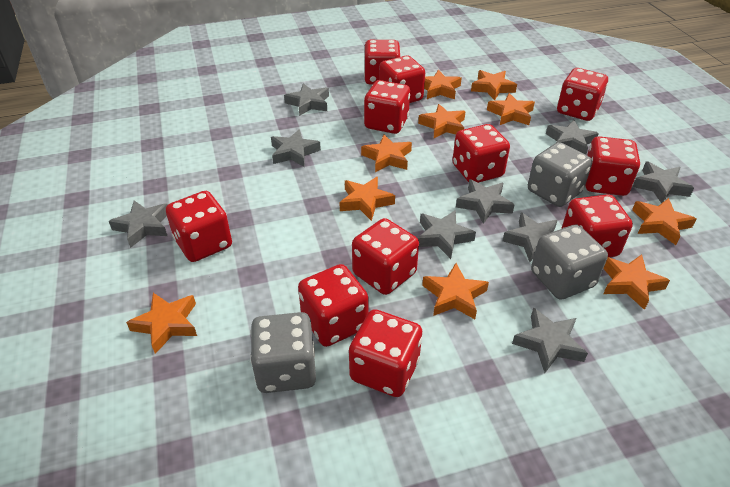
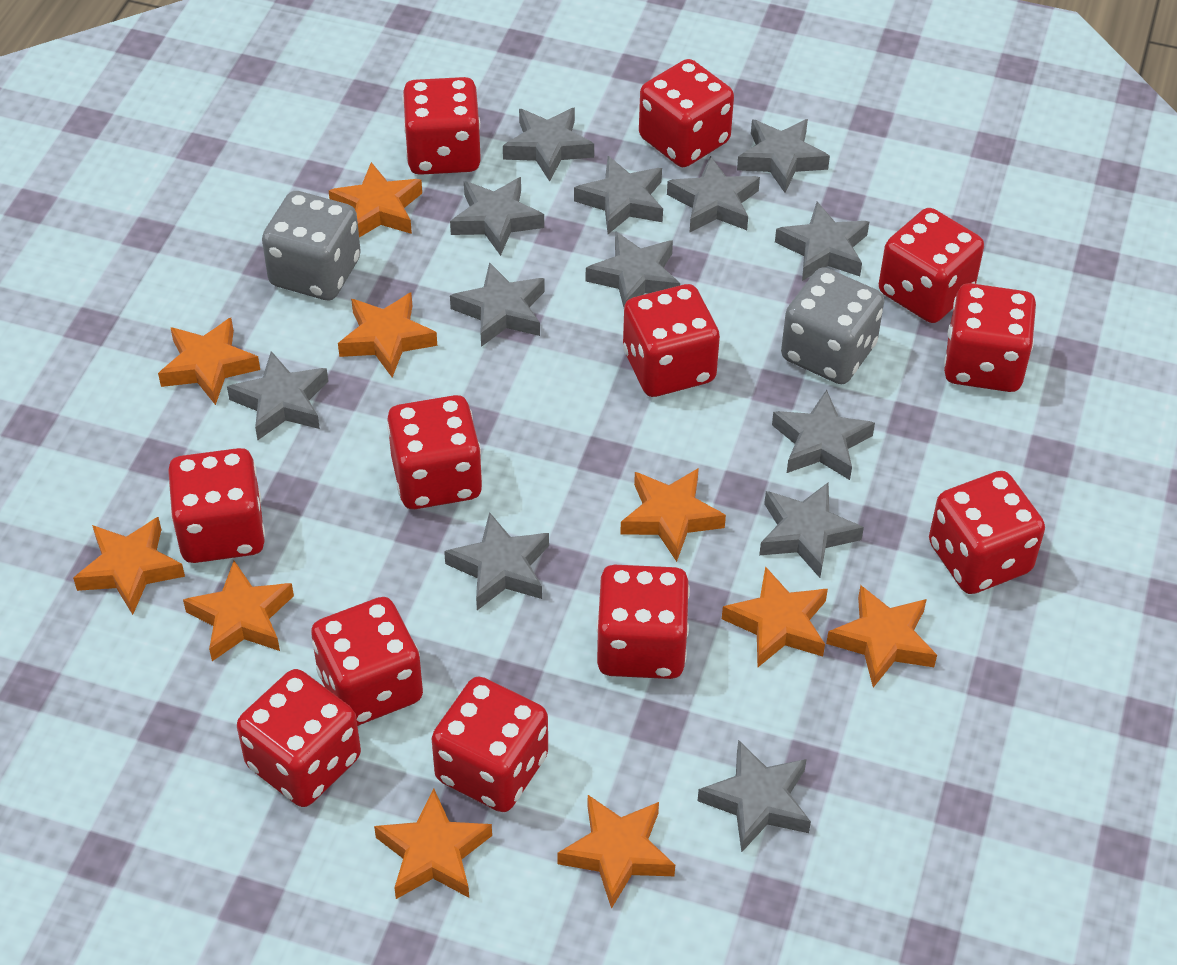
grey dice: 3 -> 2
grey star: 9 -> 13
red dice: 11 -> 12

